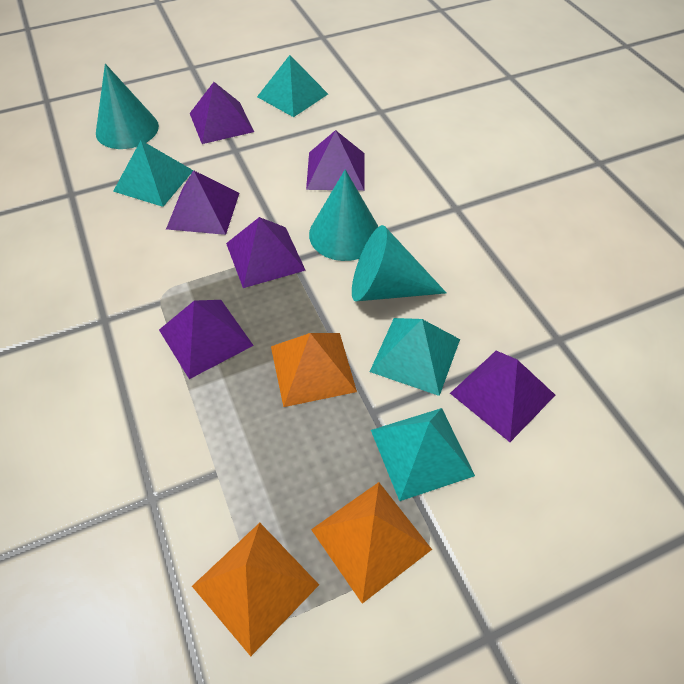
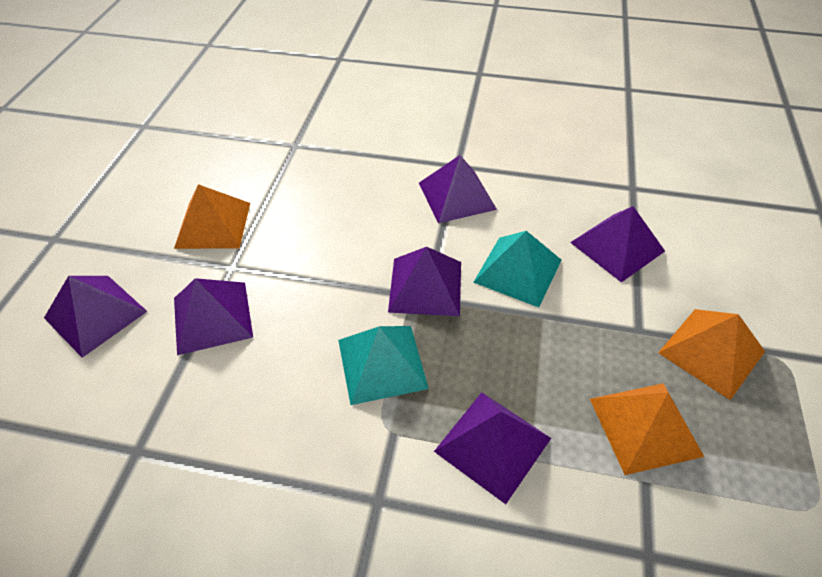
turquoise cone: 3 -> 0
turquoise pyramid: 4 -> 2

